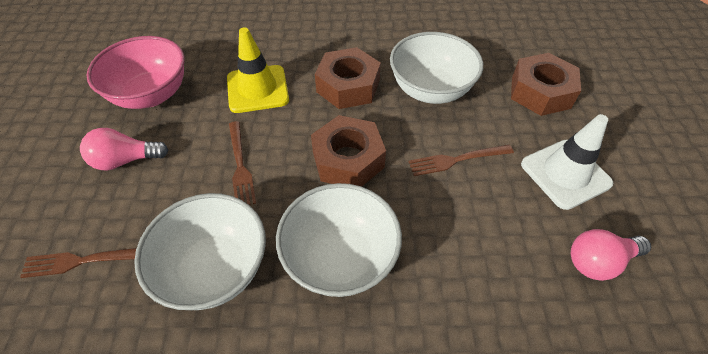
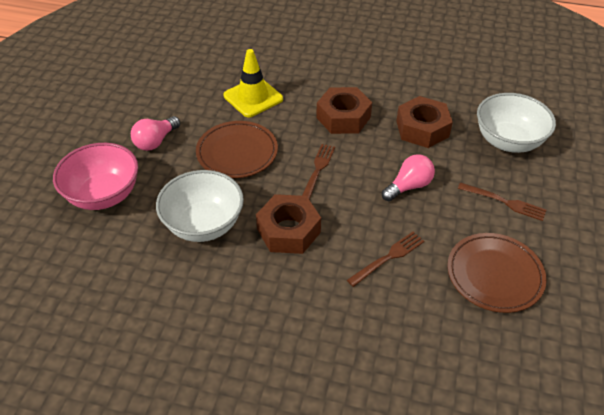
brown plate: 0 -> 2
white bowl: 3 -> 2
white traffic cone: 1 -> 0

